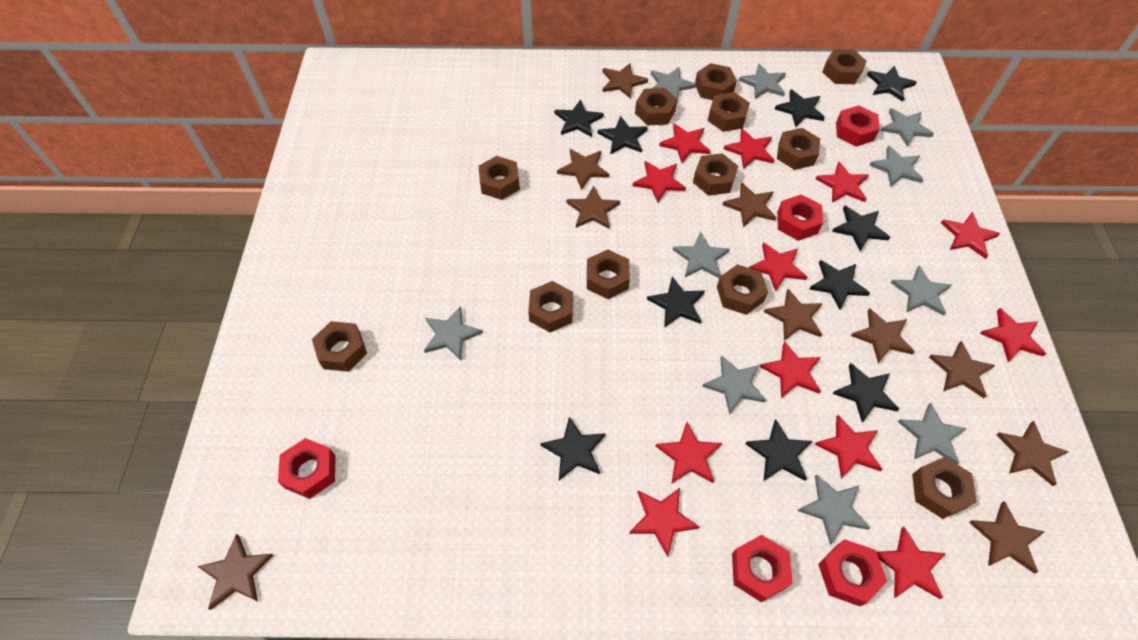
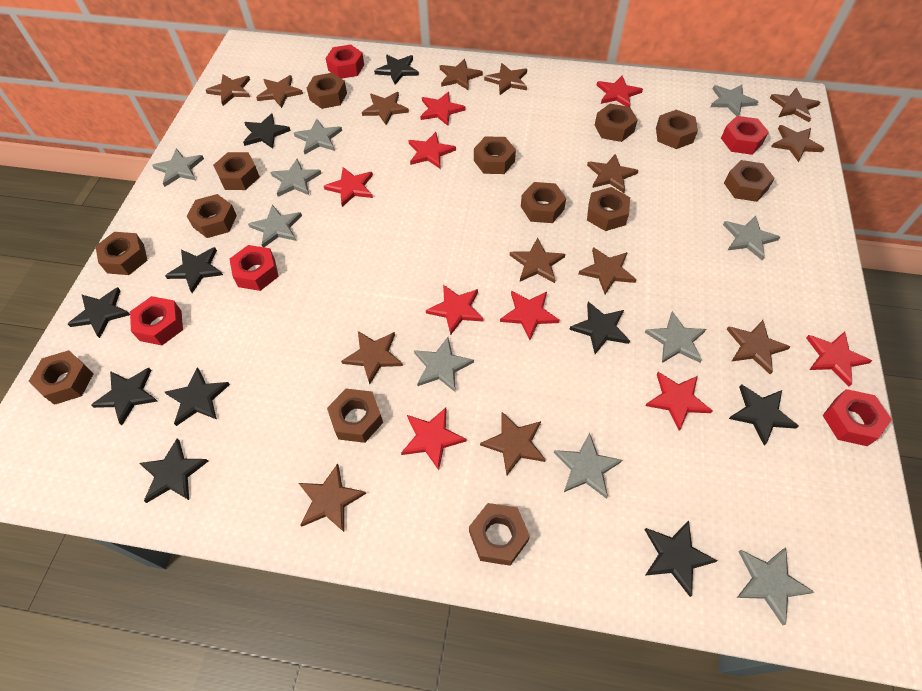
brown nut: 12 -> 13
brown star: 10 -> 14
red star: 12 -> 9

